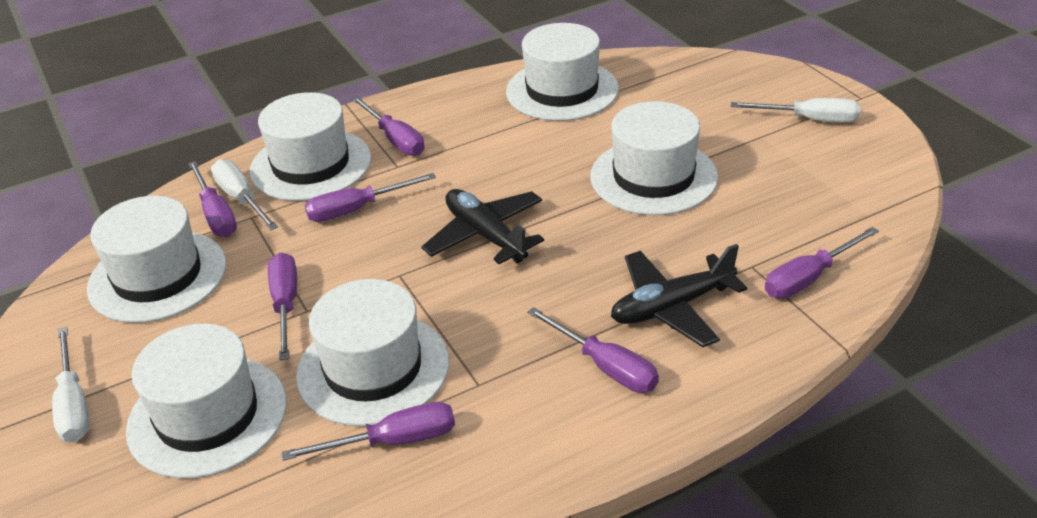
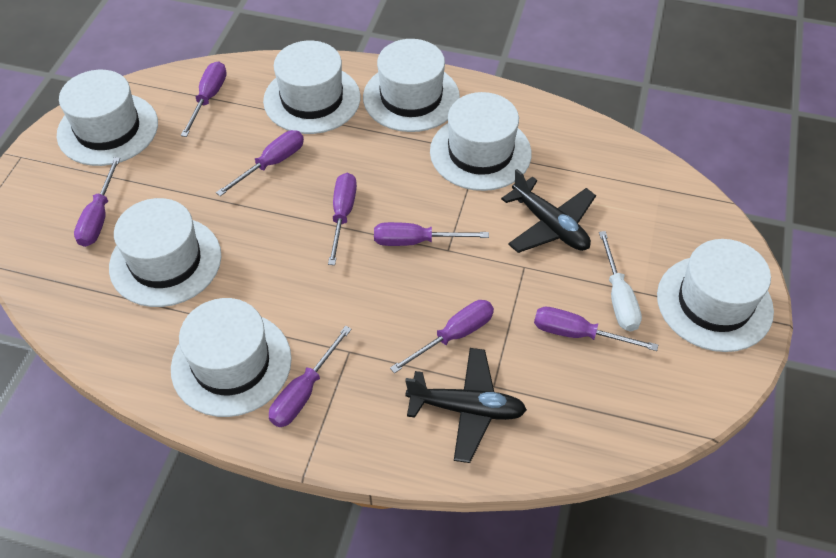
purple screwdriver: 7 -> 8
white hat: 6 -> 7
white screwdriver: 3 -> 1

